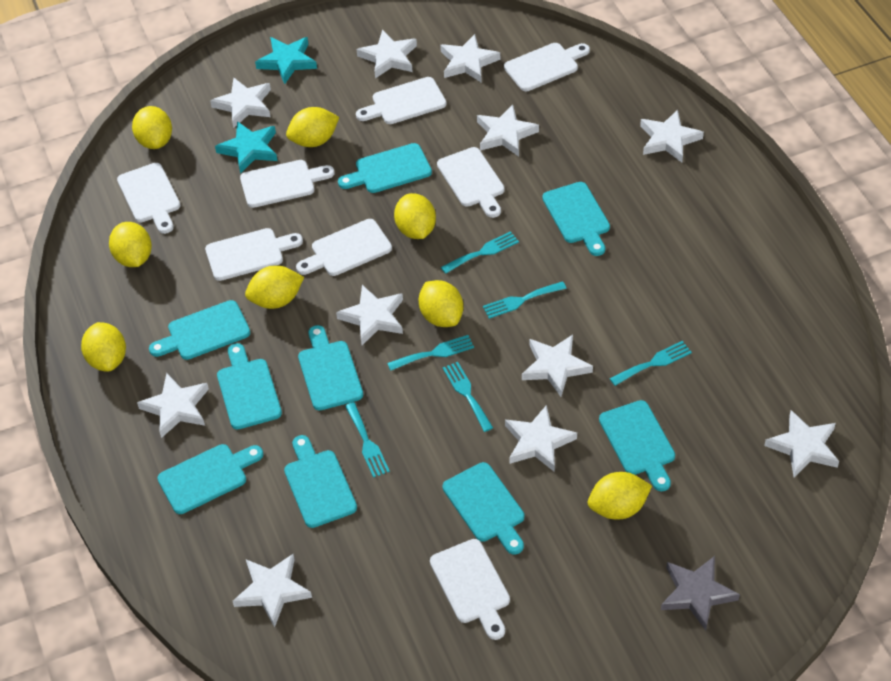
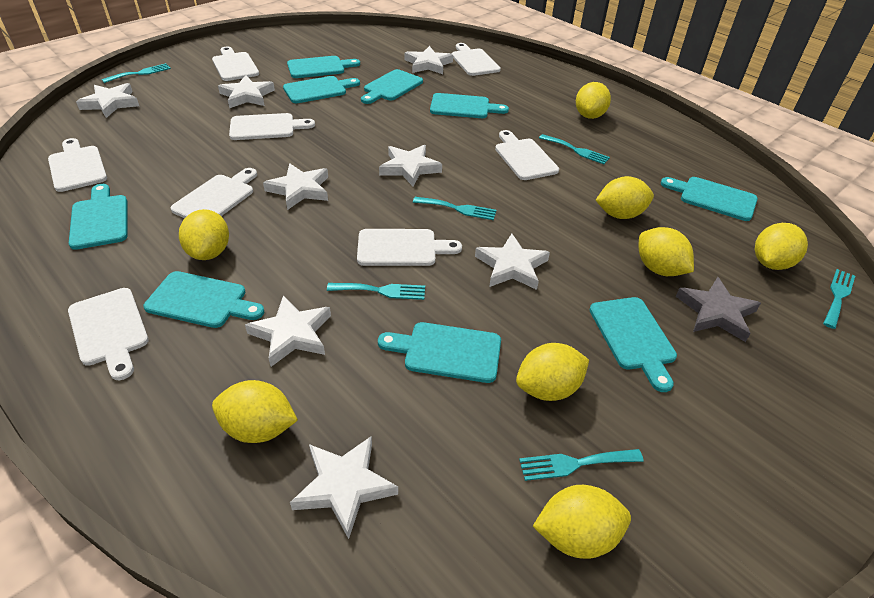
turquoise star: 2 -> 0
white star: 11 -> 8

